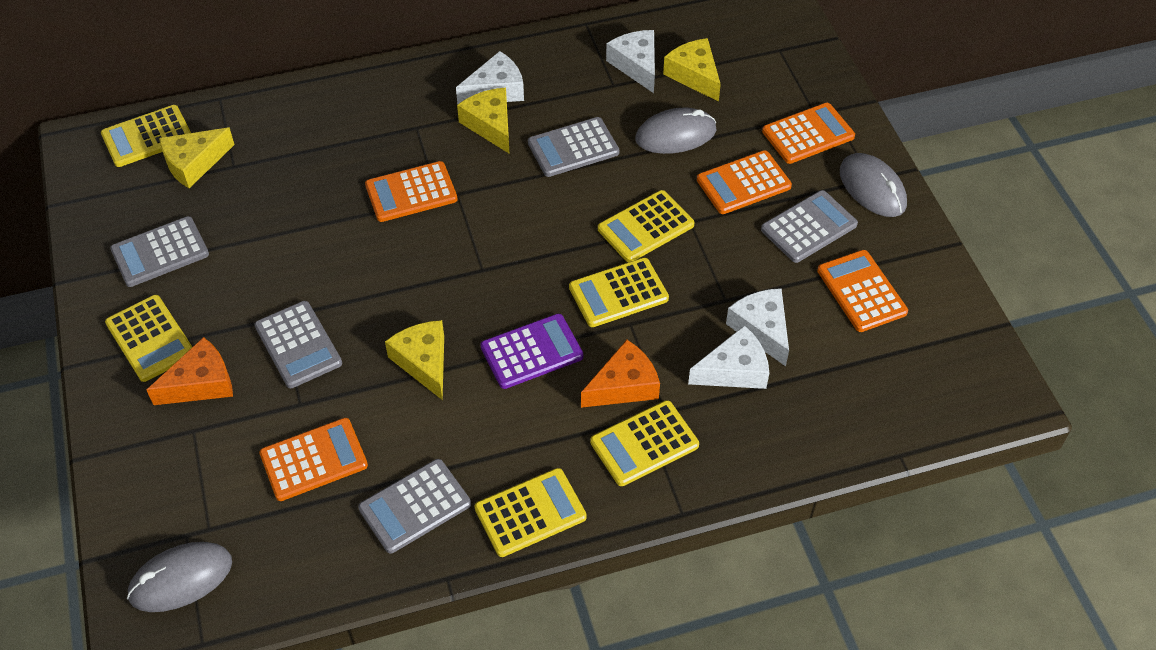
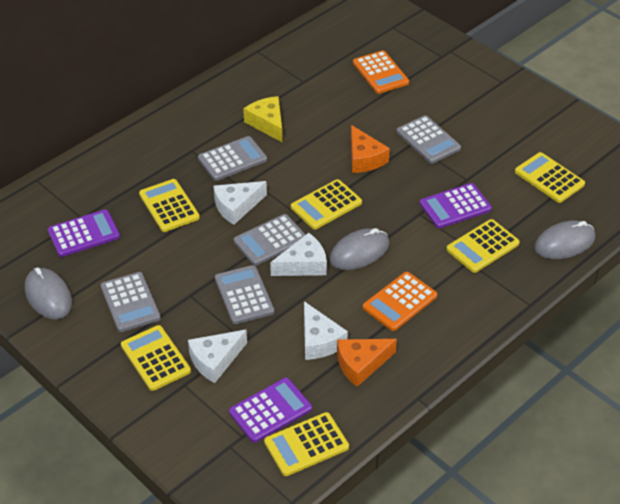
orange calculator: 5 -> 2
purple calculator: 1 -> 3
yellow cheese: 4 -> 1

